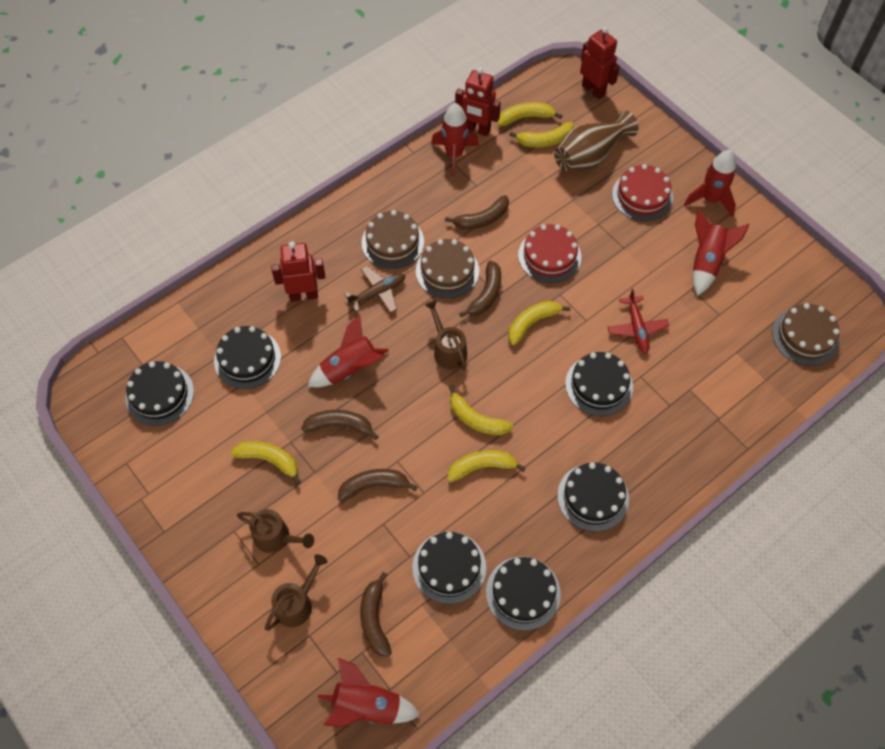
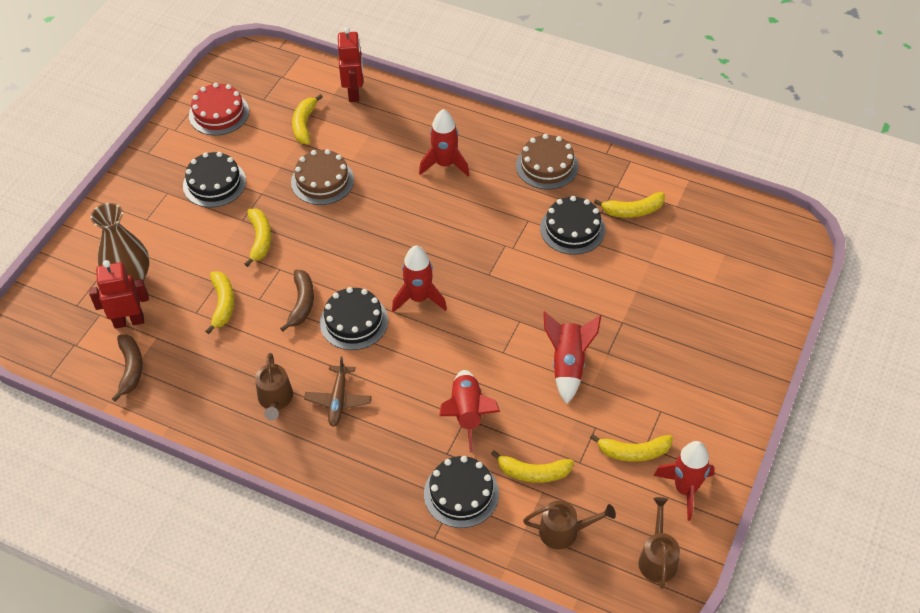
black cake: 6 -> 4
brown banana: 5 -> 2
brown cake: 3 -> 2
red cake: 2 -> 1
red plane: 1 -> 0
red robot: 3 -> 2

